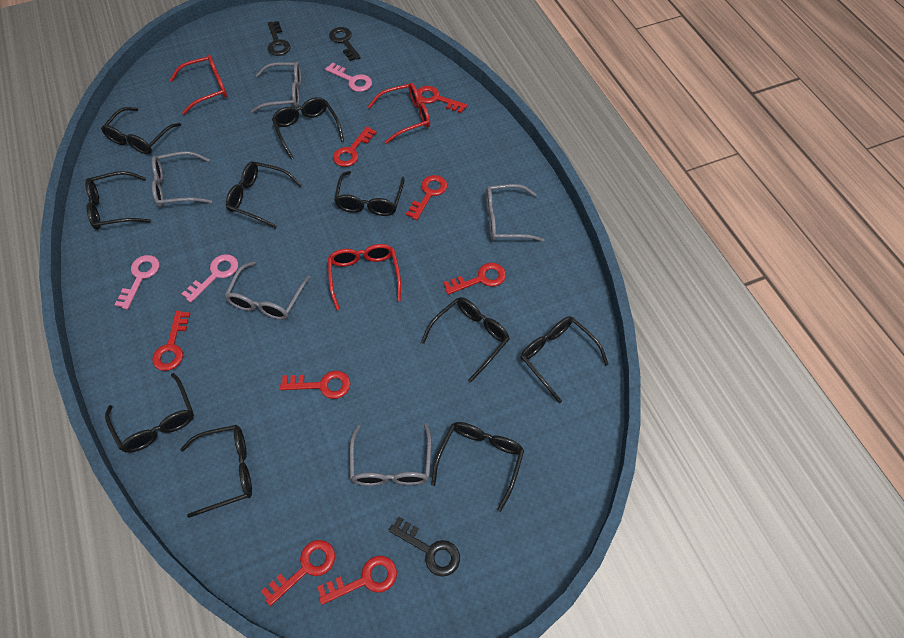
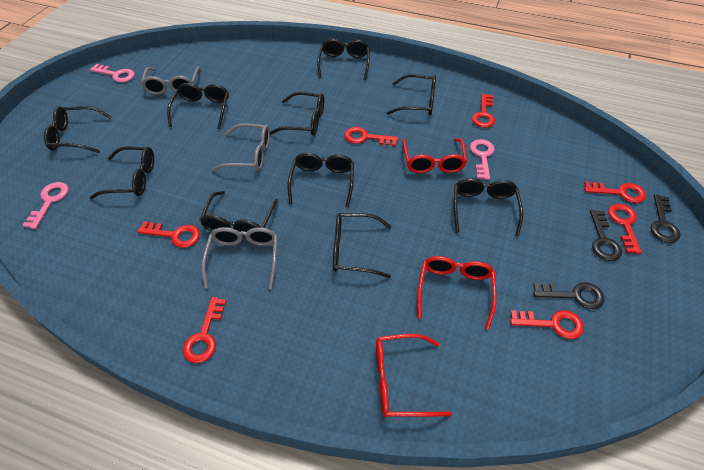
grey glasses: 5 -> 3
red key: 8 -> 7

